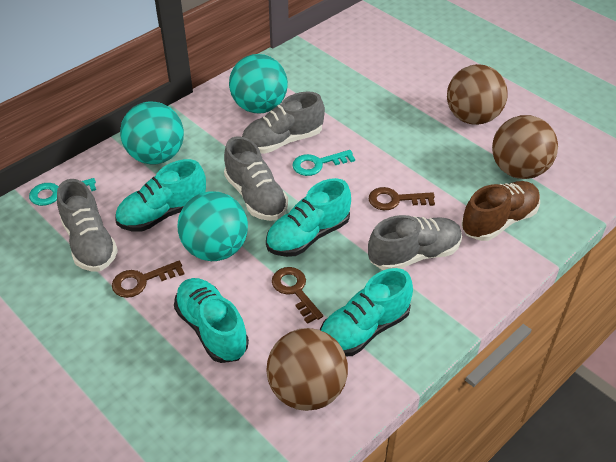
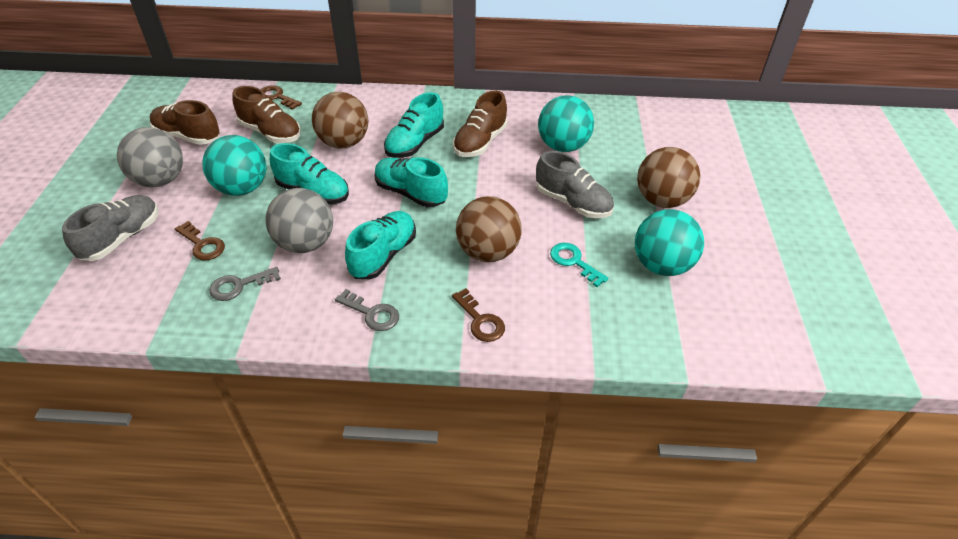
brown shoe: 1 -> 3
grey ball: 0 -> 2
grey key: 0 -> 2
grey shoe: 4 -> 2
turquoise key: 2 -> 1

